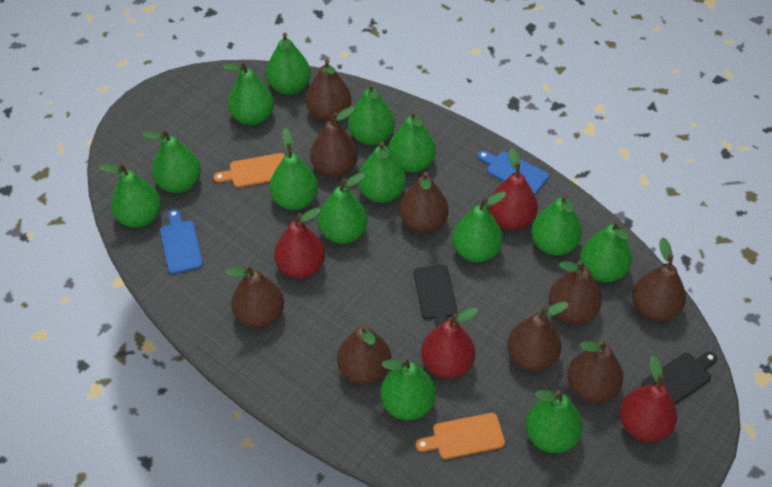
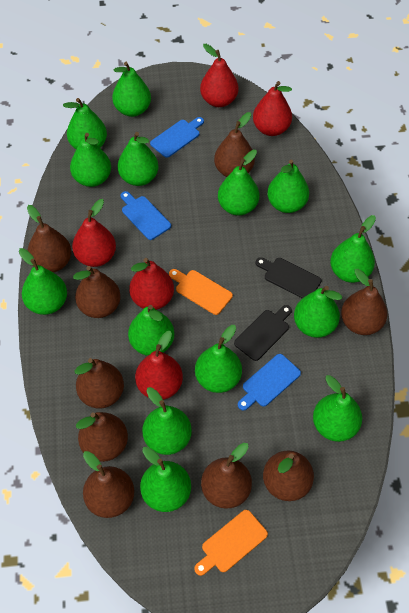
blue cutting board: 2 -> 3
red pear: 4 -> 5

